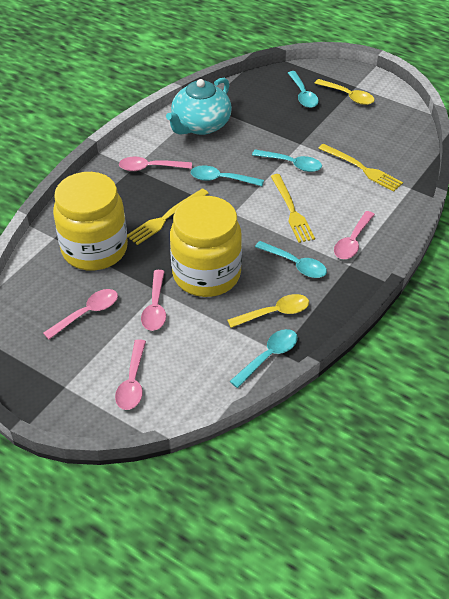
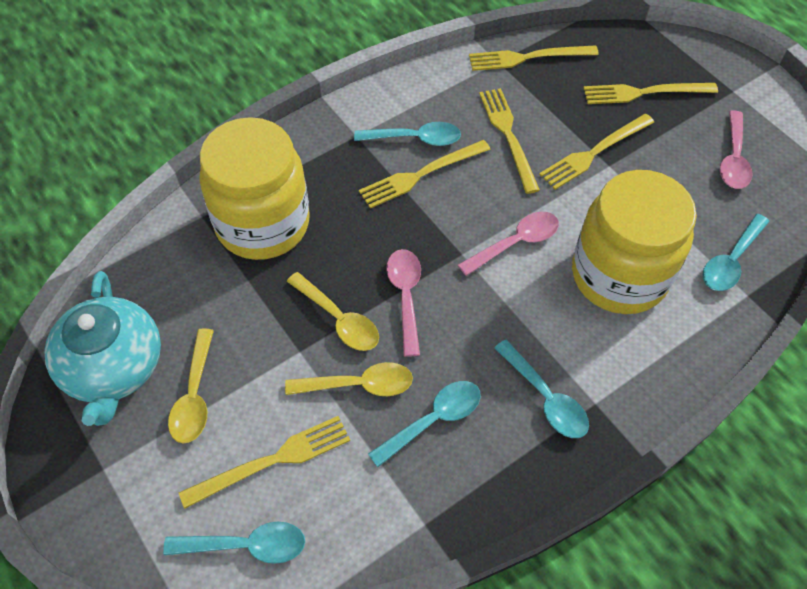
pink spoon: 5 -> 3
yellow fork: 3 -> 6
yellow spoon: 2 -> 3

